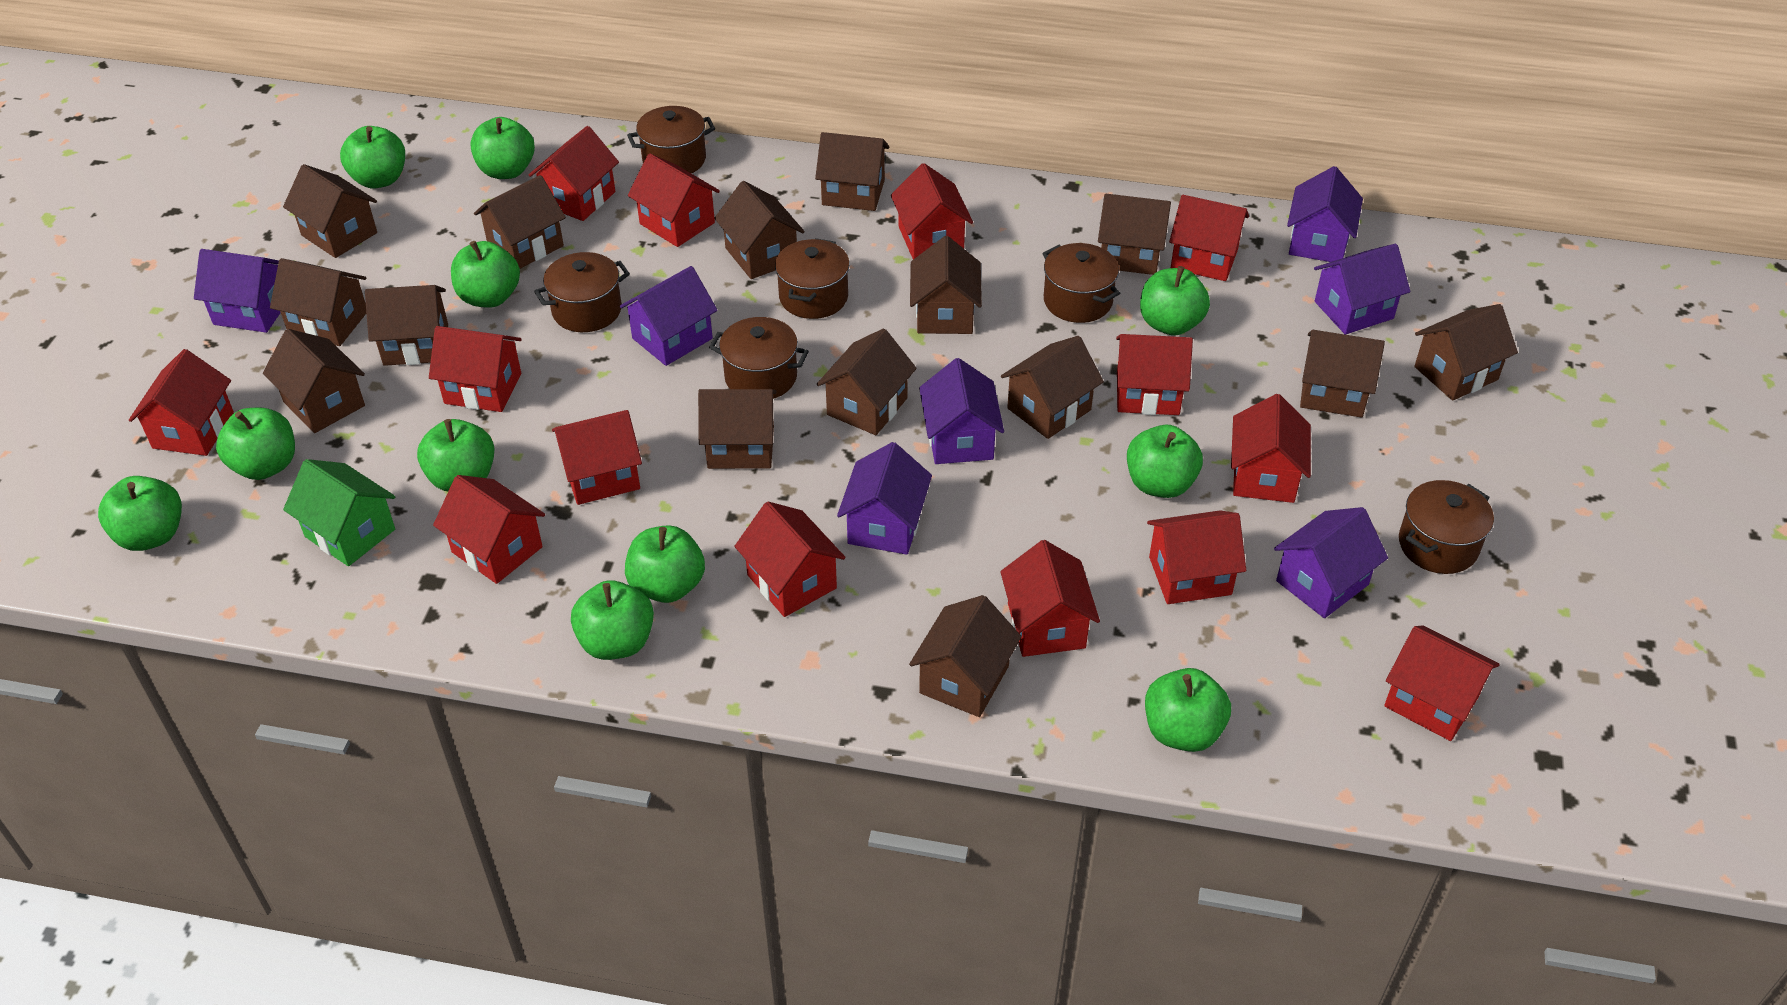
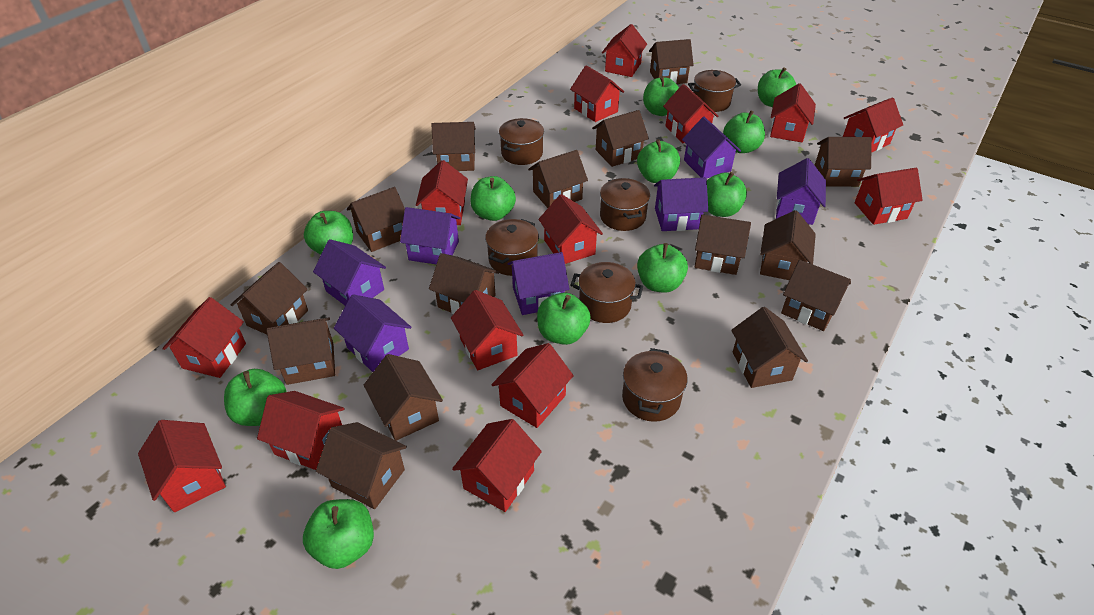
green house: 1 -> 0

